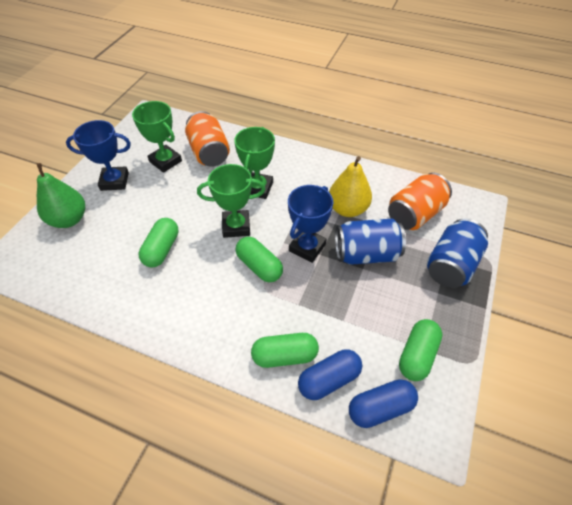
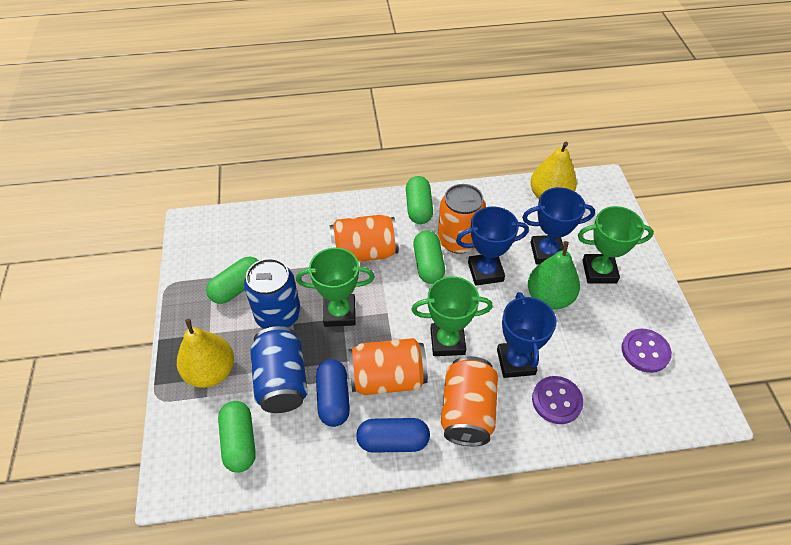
blue trophy: 2 -> 3
orange can: 2 -> 4
purple button: 0 -> 2
yellow pear: 1 -> 2

